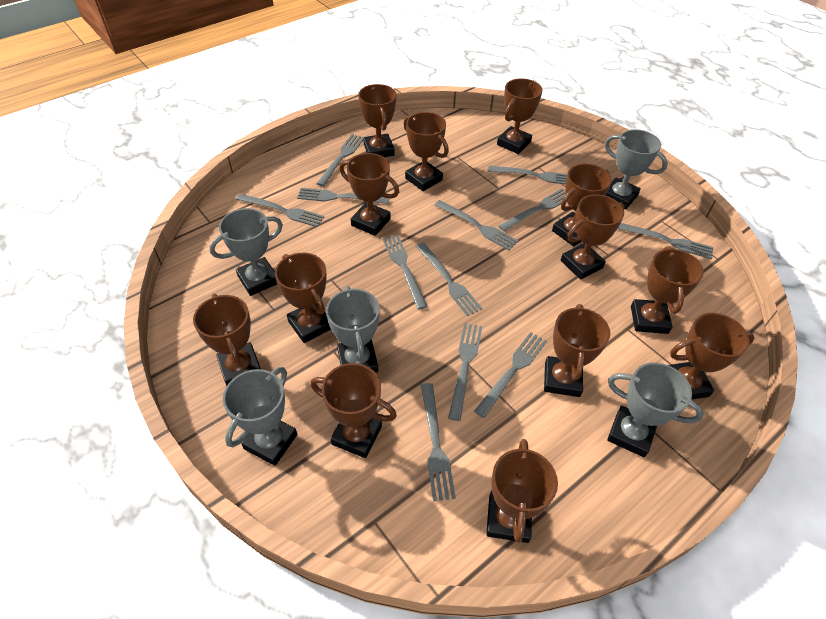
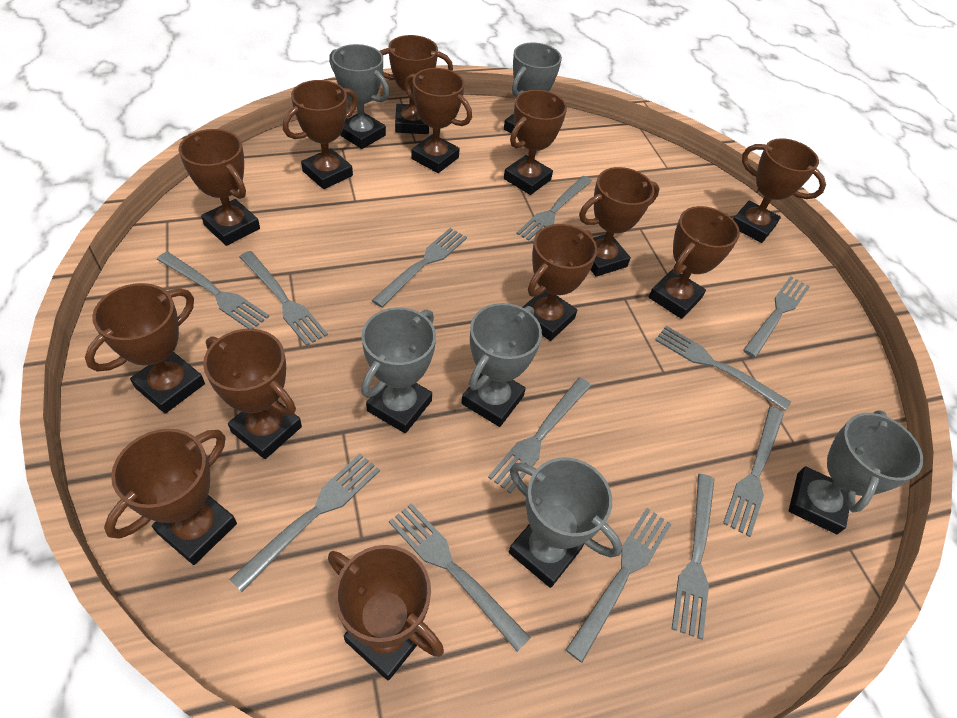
grey trophy: 5 -> 6

